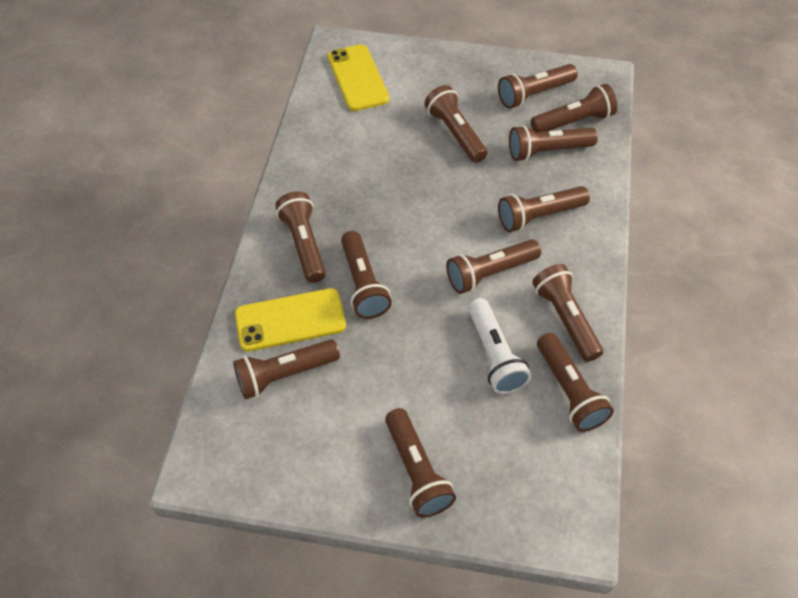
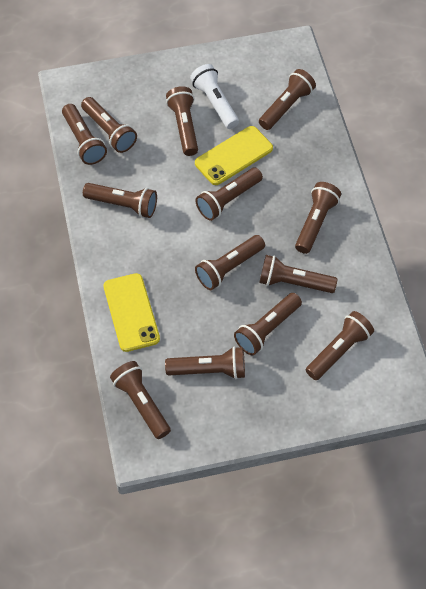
brown flashlight: 12 -> 13

